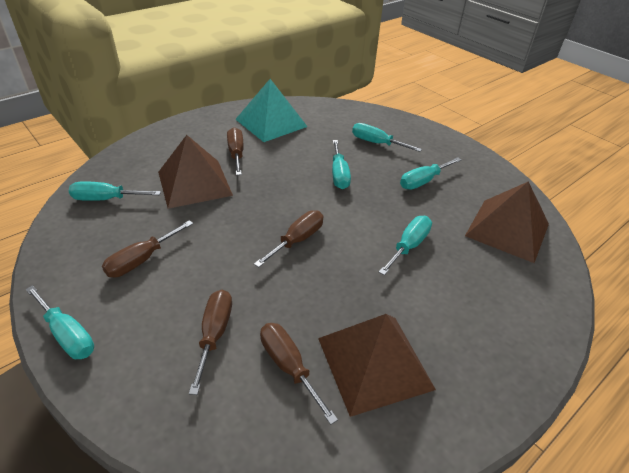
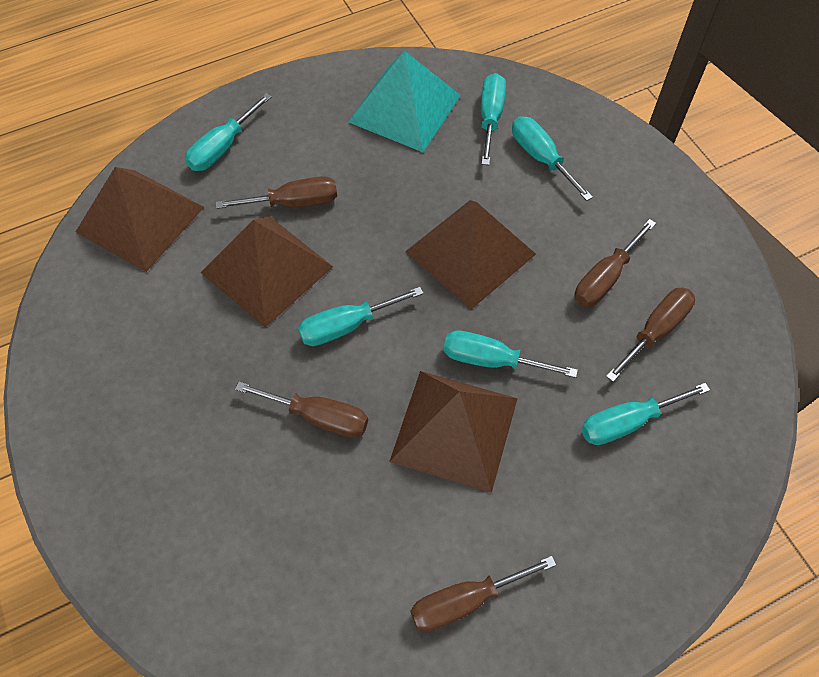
brown pyramid: 3 -> 4

